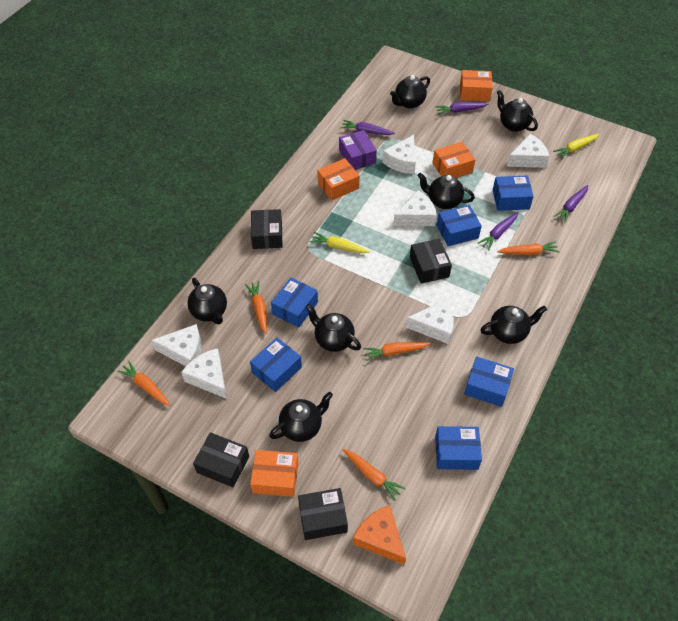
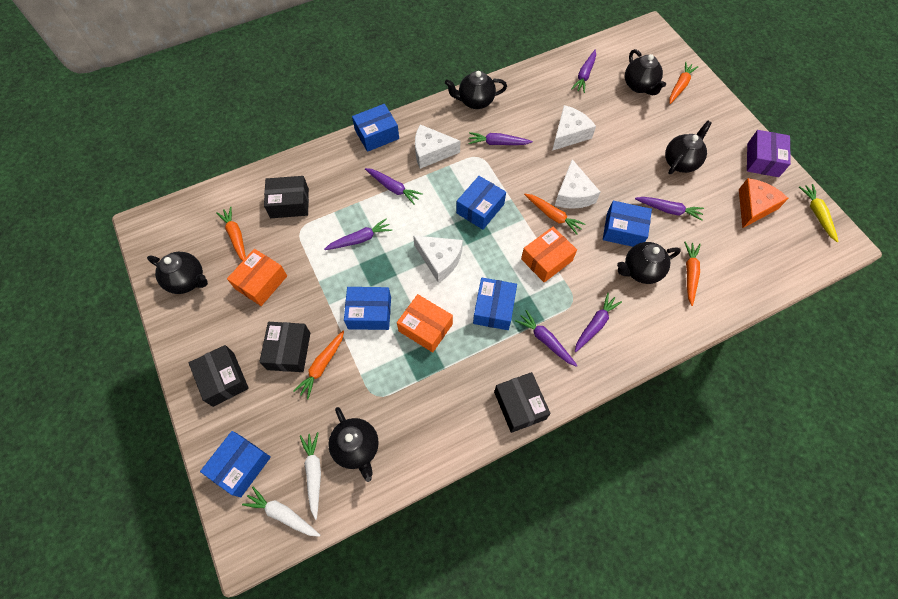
black teapot: 7 -> 6
orange box: 4 -> 3
purple carrot: 4 -> 7
white carrot: 0 -> 2
white cheese: 6 -> 4
yellow carrot: 2 -> 1

